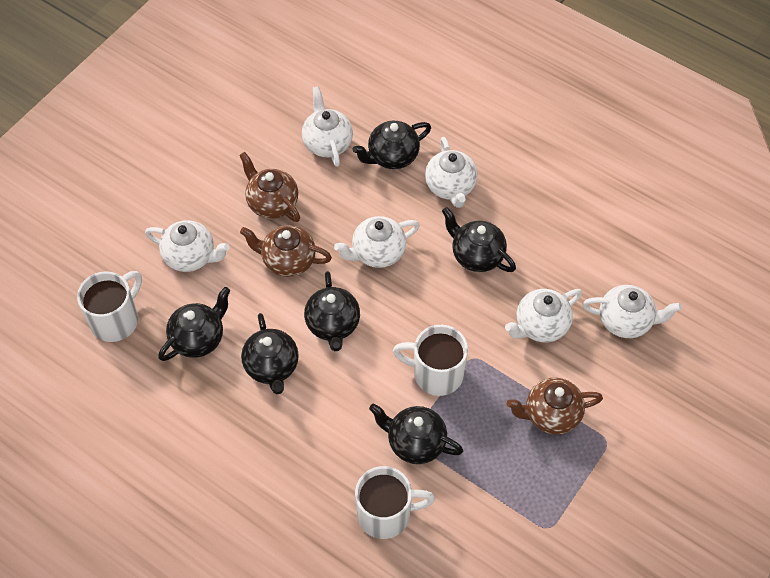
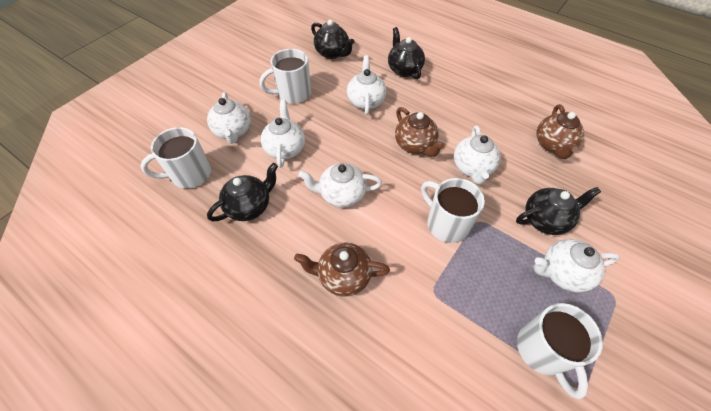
black teapot: 6 -> 4
white mug: 3 -> 4

